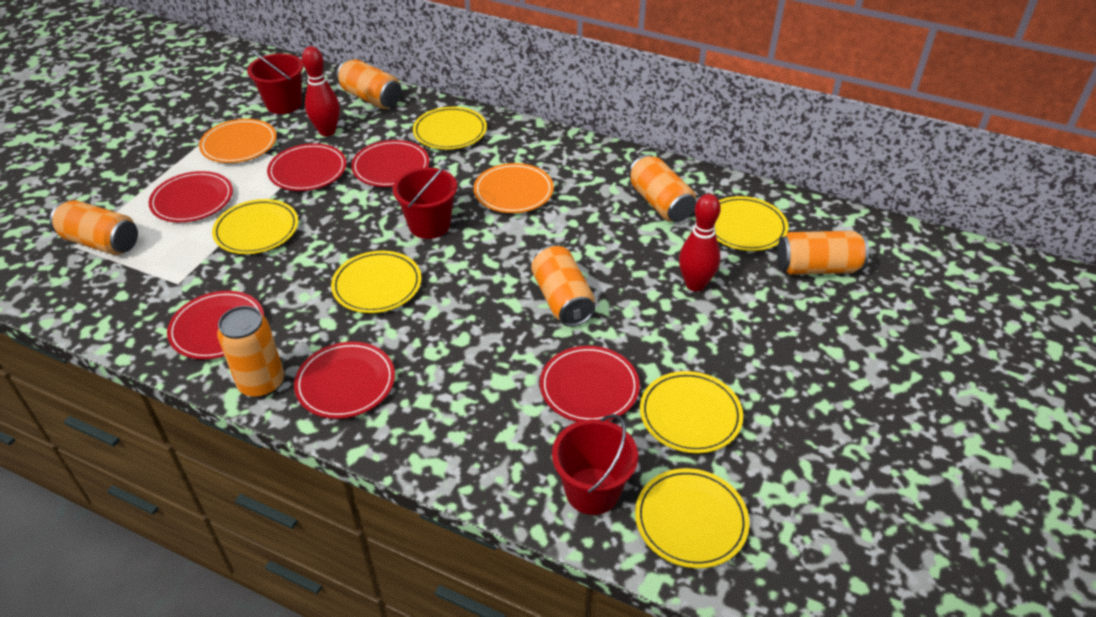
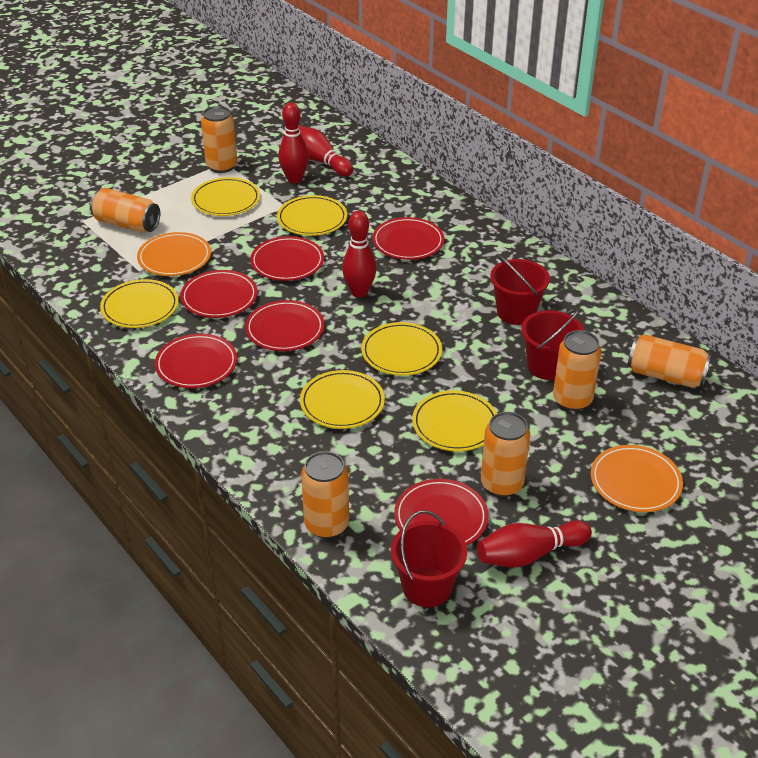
red bowling pin: 2 -> 4

